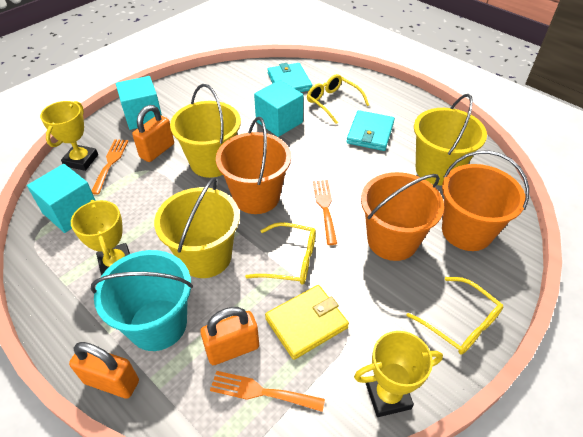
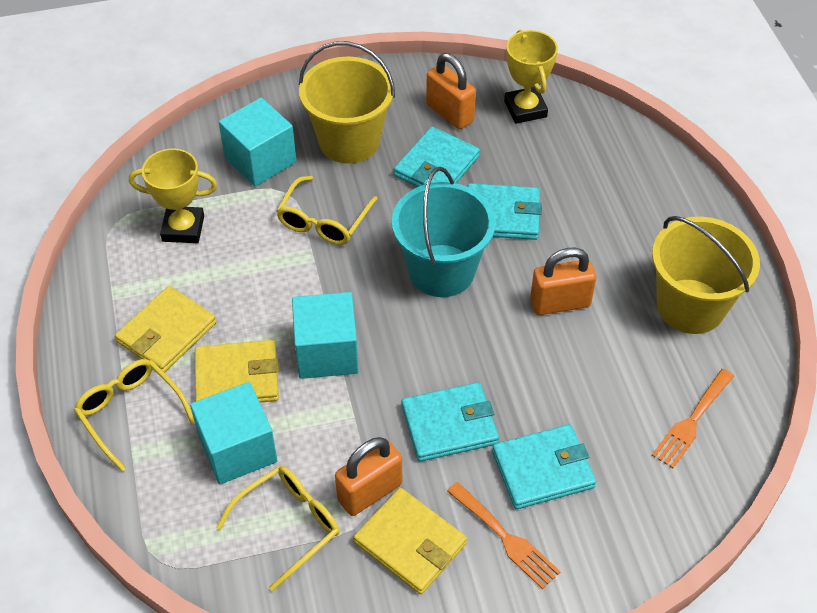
orange bucket: 3 -> 0
orange fork: 3 -> 2
turquoise wallet: 2 -> 4
yellow bucket: 3 -> 2
yellow trophy: 3 -> 2
yellow wallet: 1 -> 3

